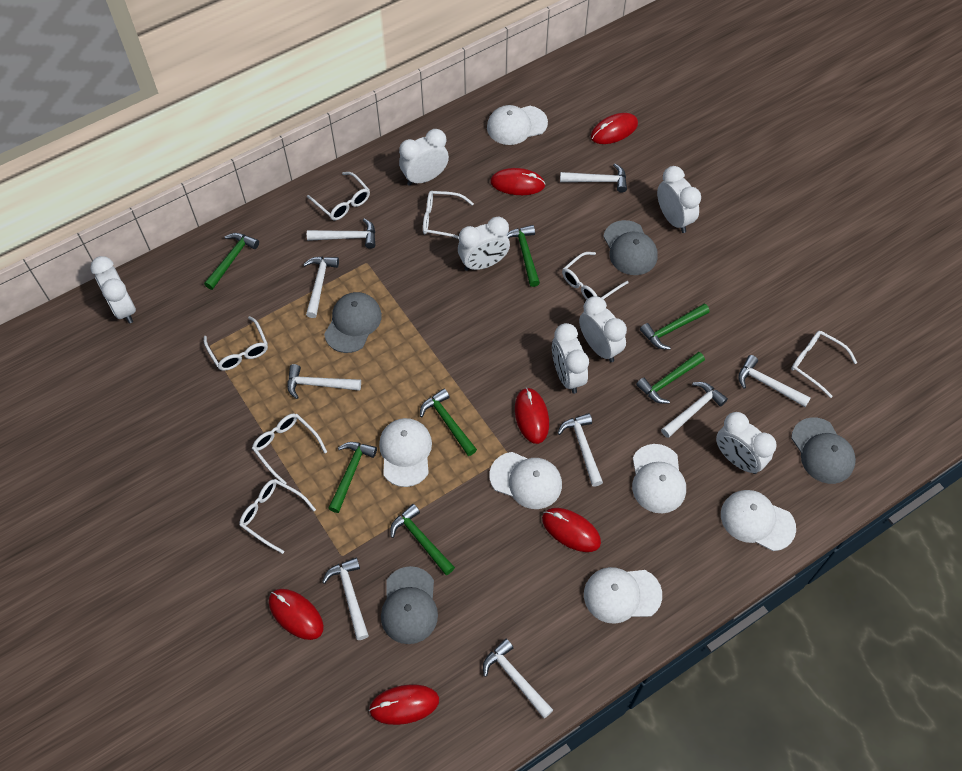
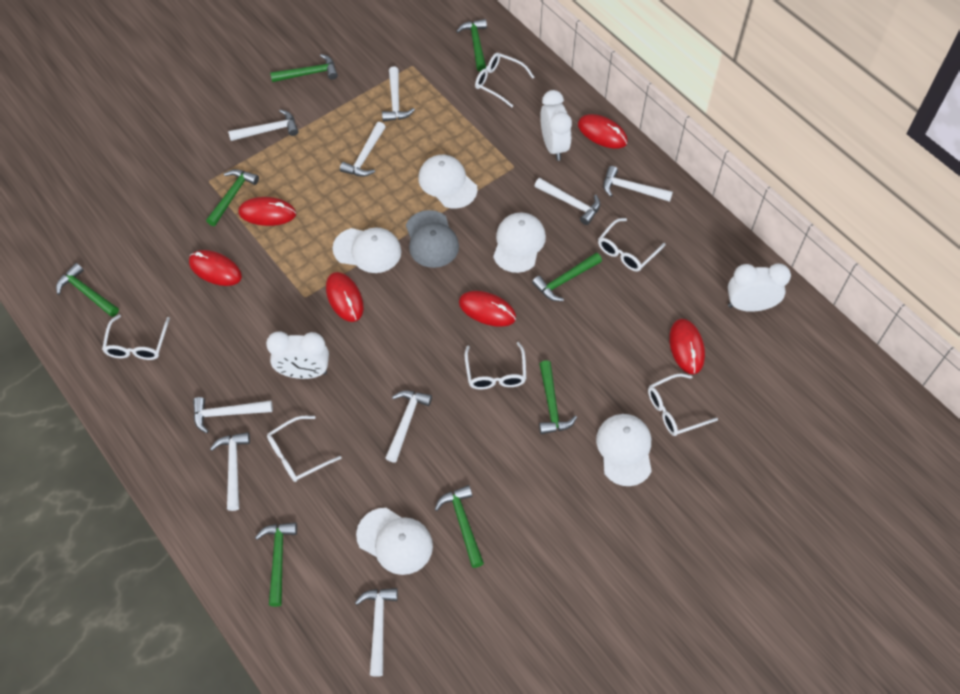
green hammer: 7 -> 8
grey cap: 4 -> 1
white cap: 6 -> 5
white clock: 7 -> 3
white glasses: 7 -> 6

